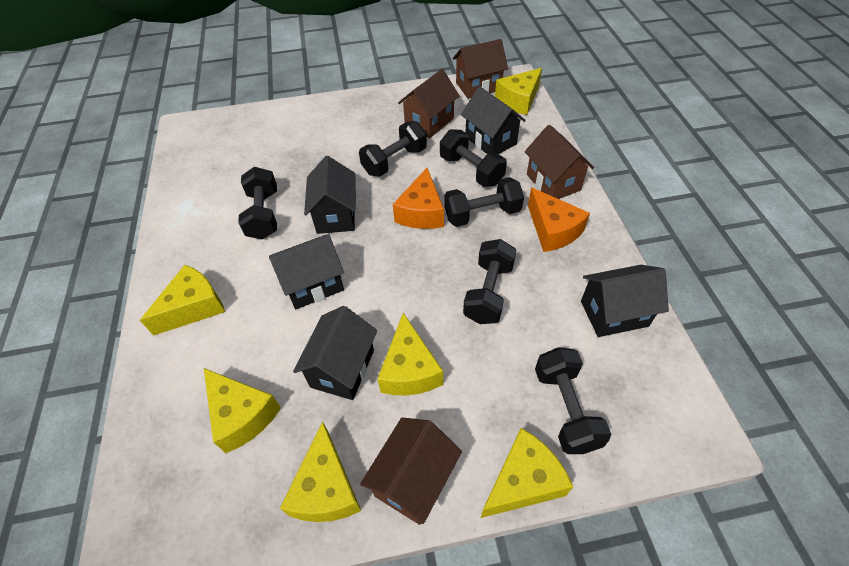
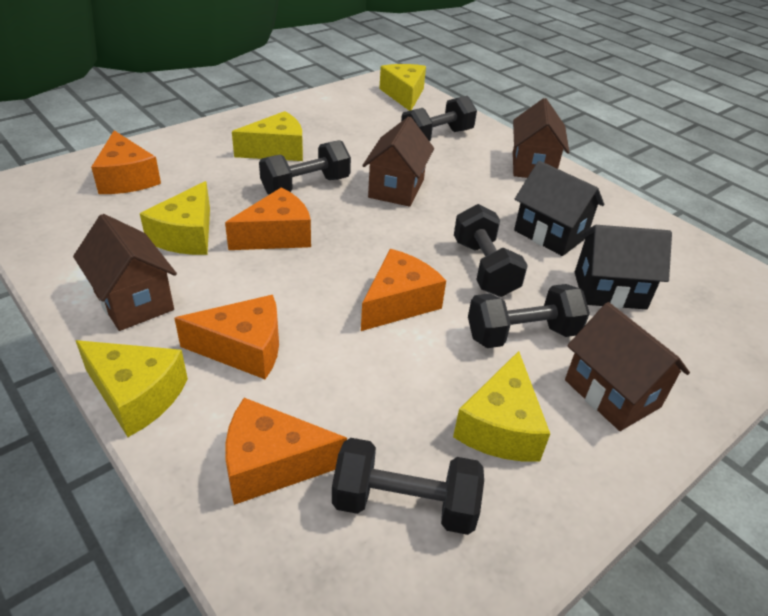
black dumbbell: 6 -> 5
black house: 5 -> 2
orange cheese: 2 -> 5
yellow cheese: 6 -> 5

